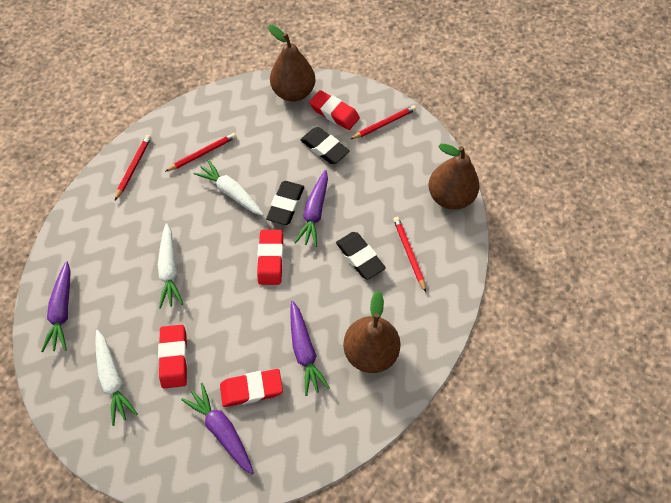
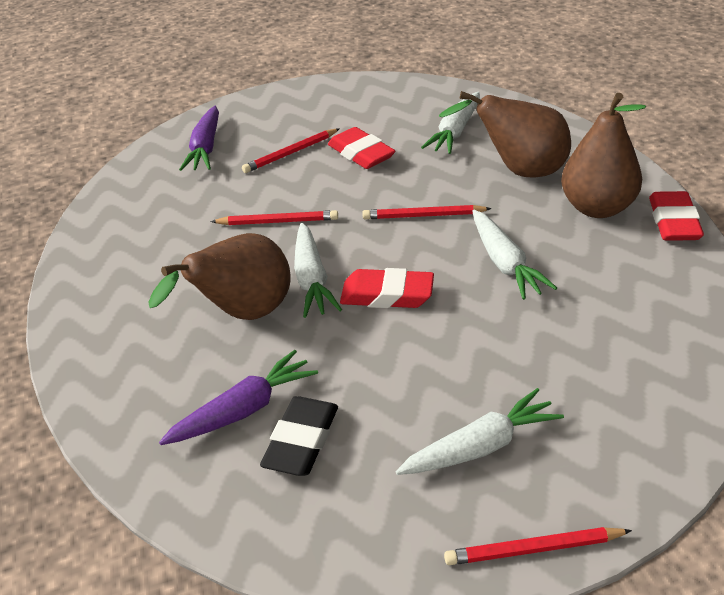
black eraser: 3 -> 1
purple carrot: 4 -> 2
red eraser: 4 -> 3
white carrot: 3 -> 4

